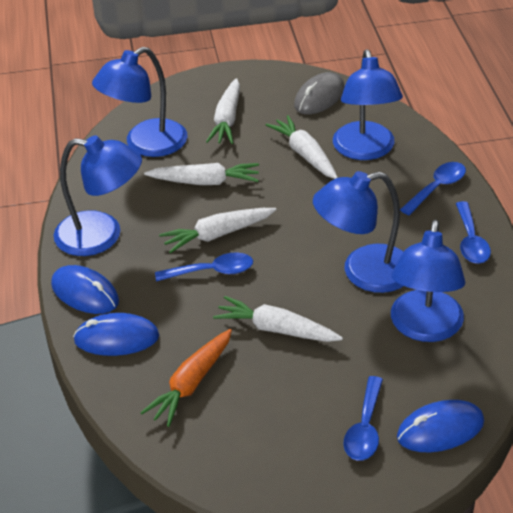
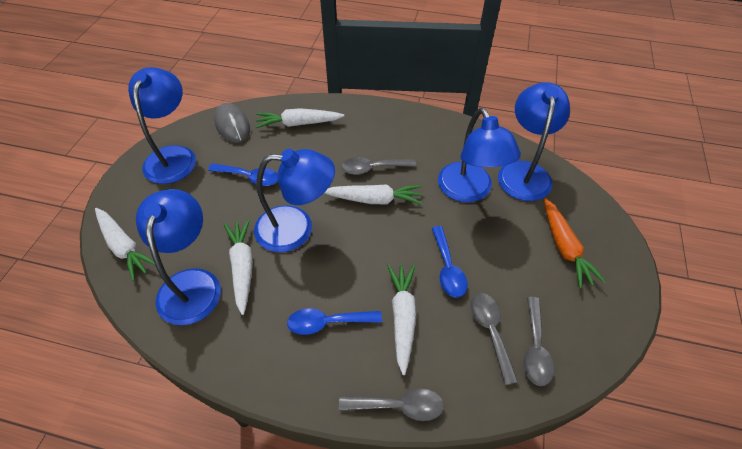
blue mouse: 3 -> 0
blue spoon: 4 -> 3
grey spoon: 0 -> 4

